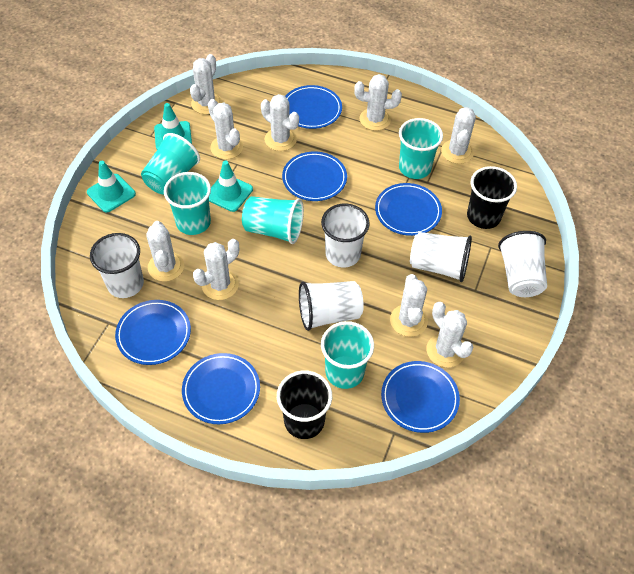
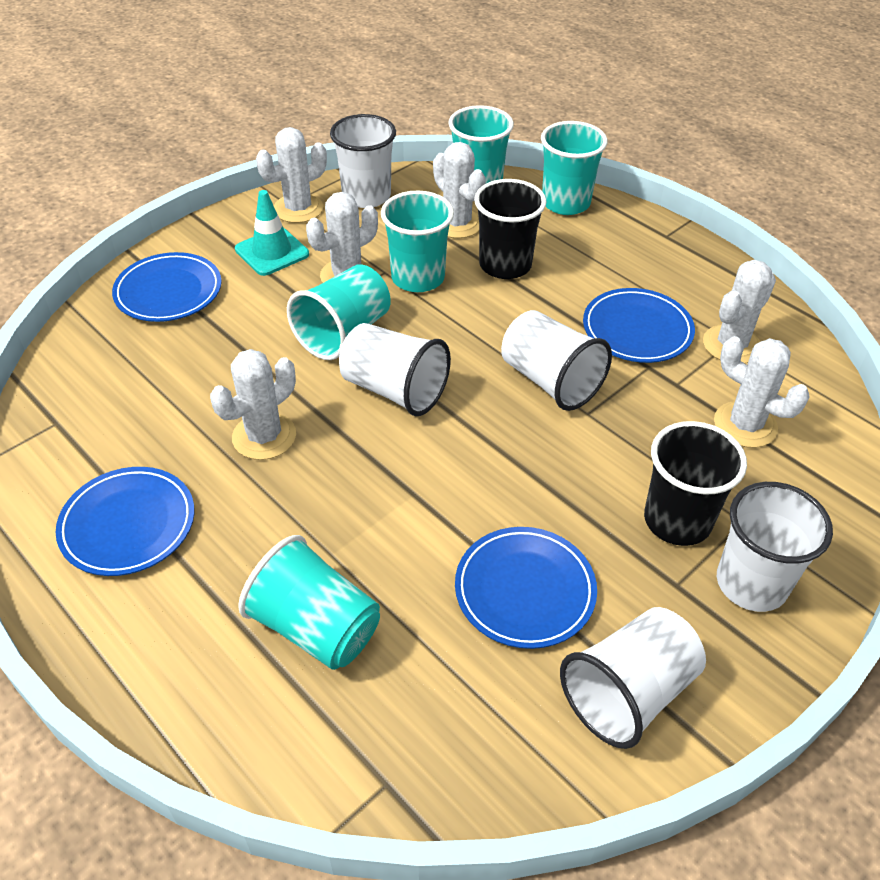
blue plate: 6 -> 4
turquoise traffic cone: 3 -> 1
white cactus: 9 -> 6

